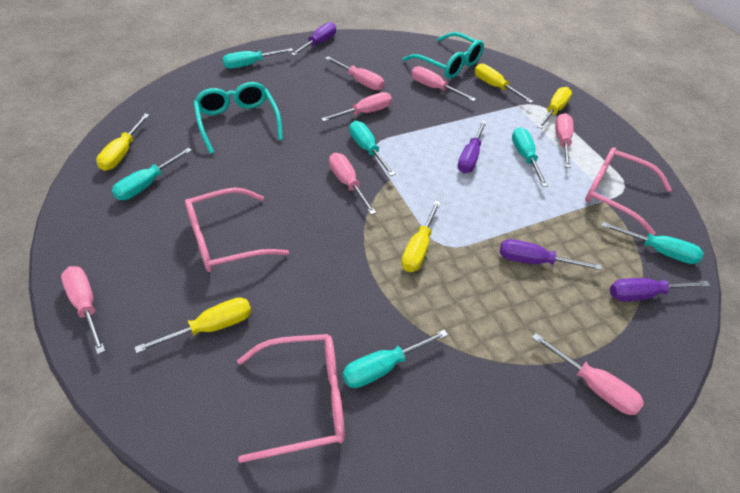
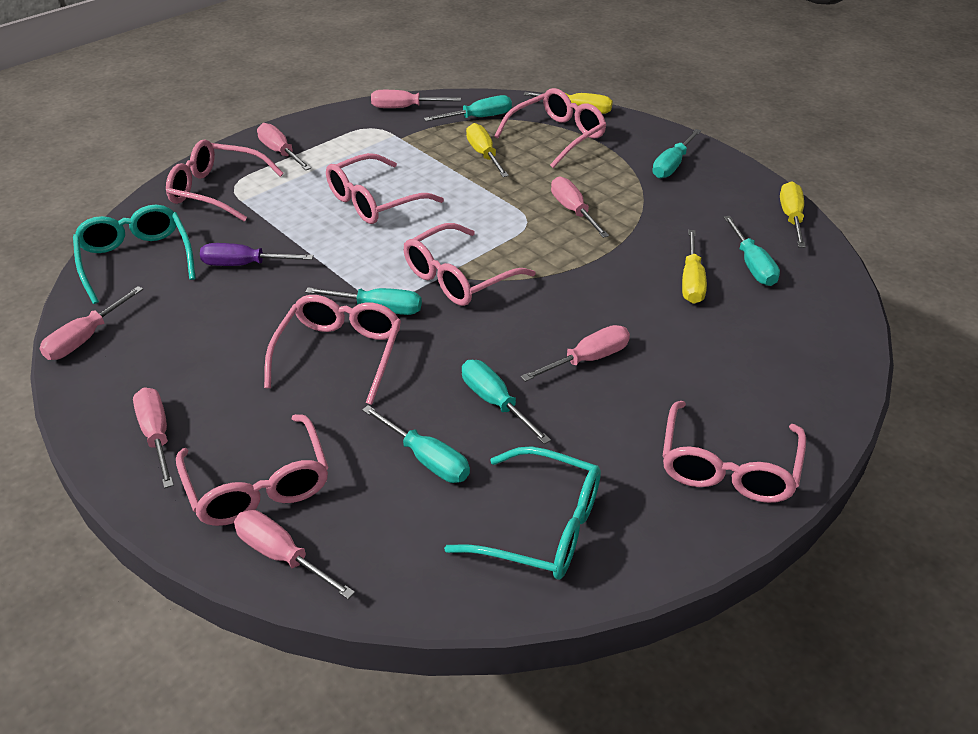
pink glasses: 3 -> 7
purple screwdriver: 4 -> 1
yellow screwdriver: 5 -> 4

